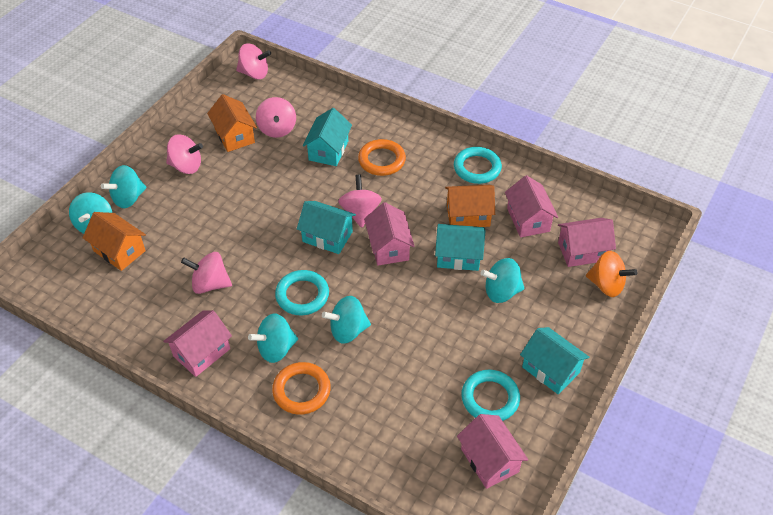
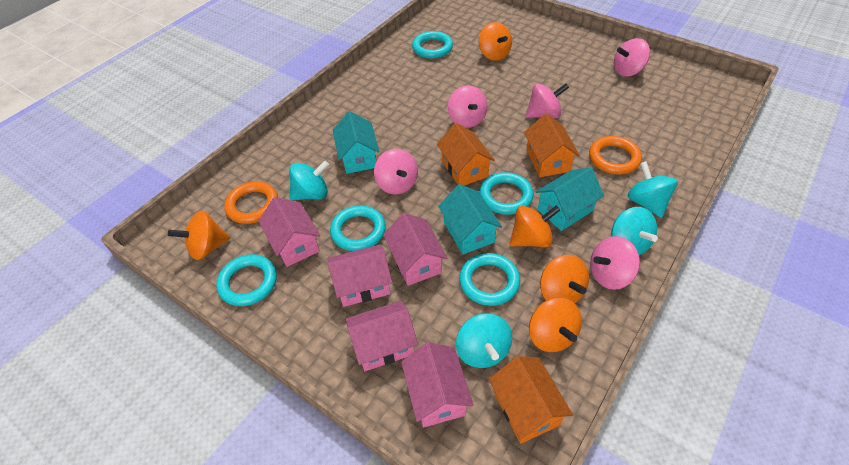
orange spinning top: 1 -> 5
turquoise house: 4 -> 3
turquoise ring: 3 -> 5
turquoise spinning top: 5 -> 4

